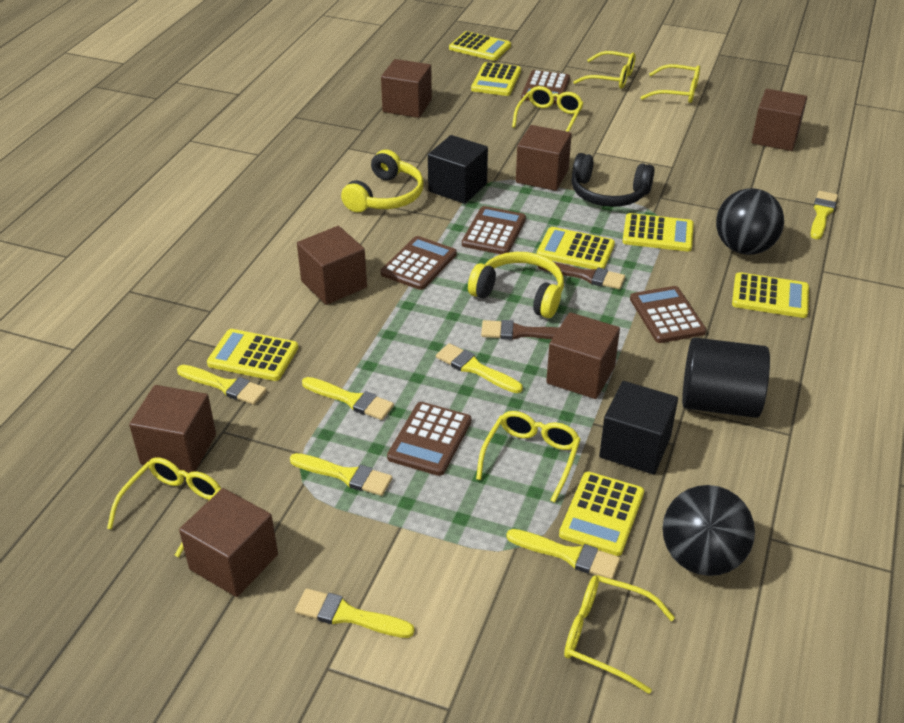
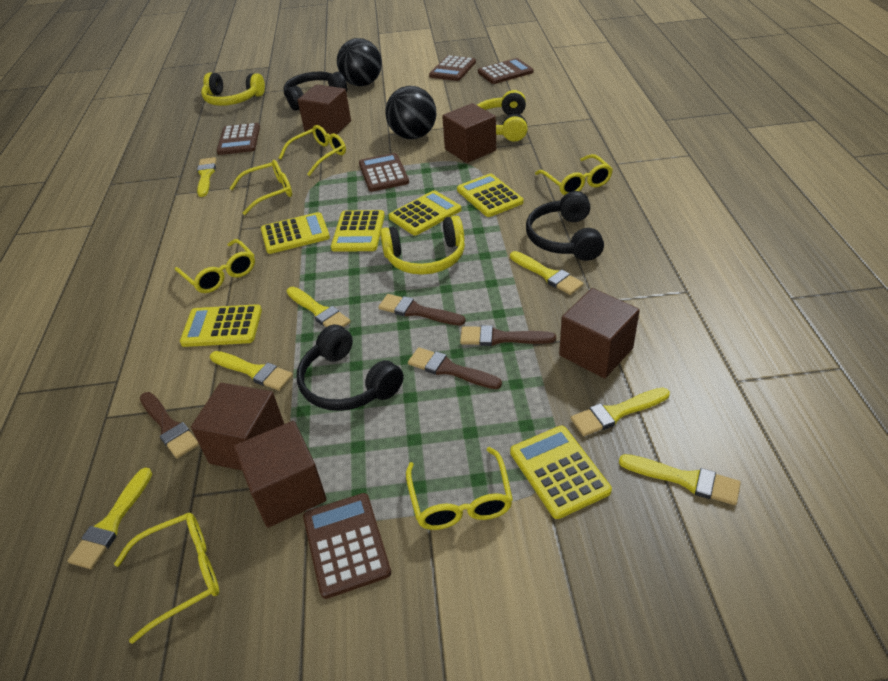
black cube: 2 -> 0
black cylinder: 1 -> 0
black headphones: 1 -> 3
brown brush: 2 -> 4
brown cube: 7 -> 5
yellow calculator: 7 -> 6
yellow headphones: 2 -> 3

